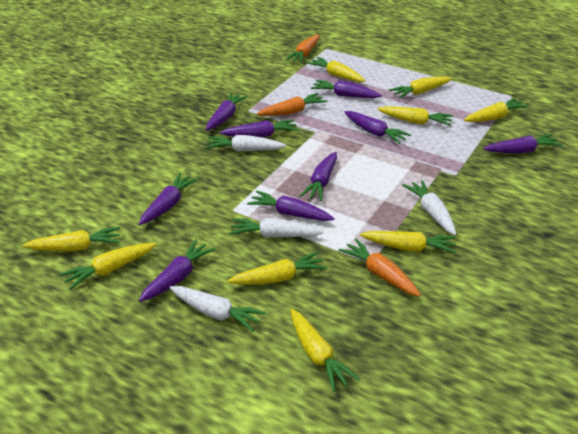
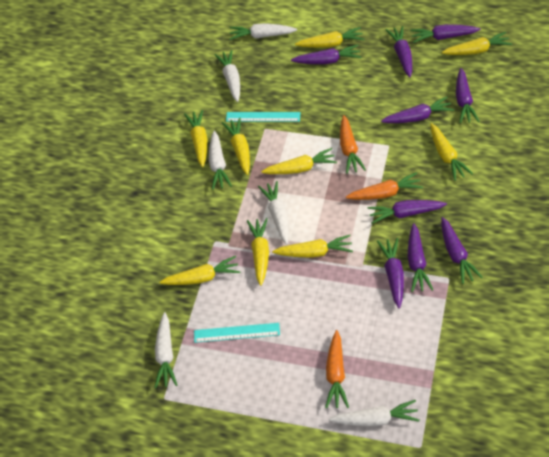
turquoise ruler: 0 -> 2
white carrot: 4 -> 6

